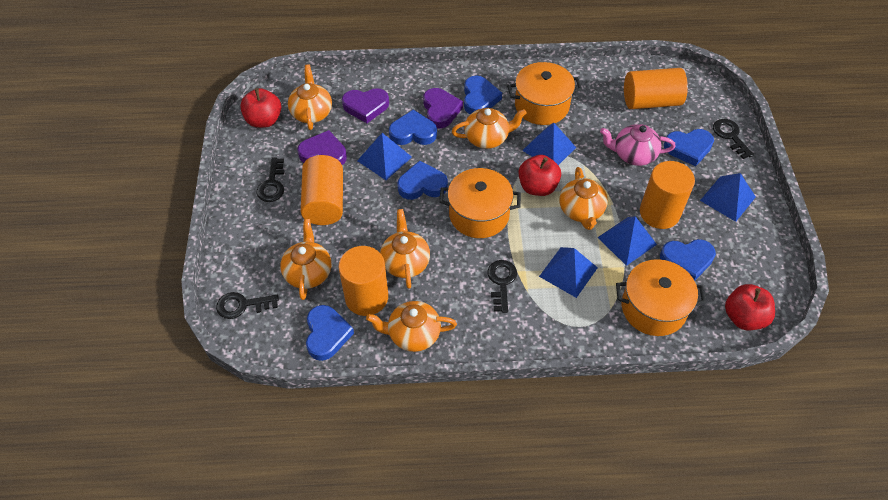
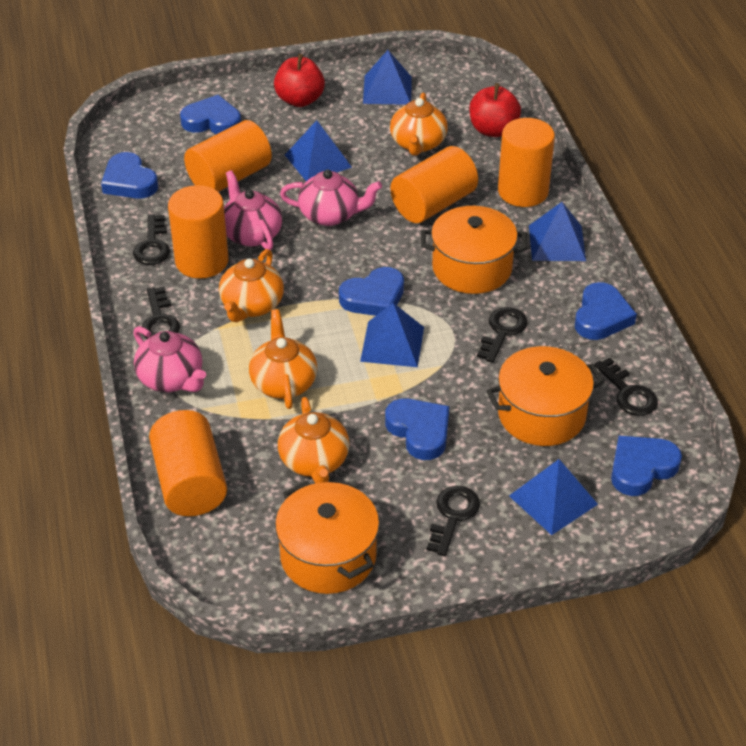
black key: 4 -> 5
orange cylinder: 4 -> 5
orange teapot: 6 -> 4
pink teapot: 1 -> 3
purple heart: 3 -> 0
red apple: 3 -> 2

